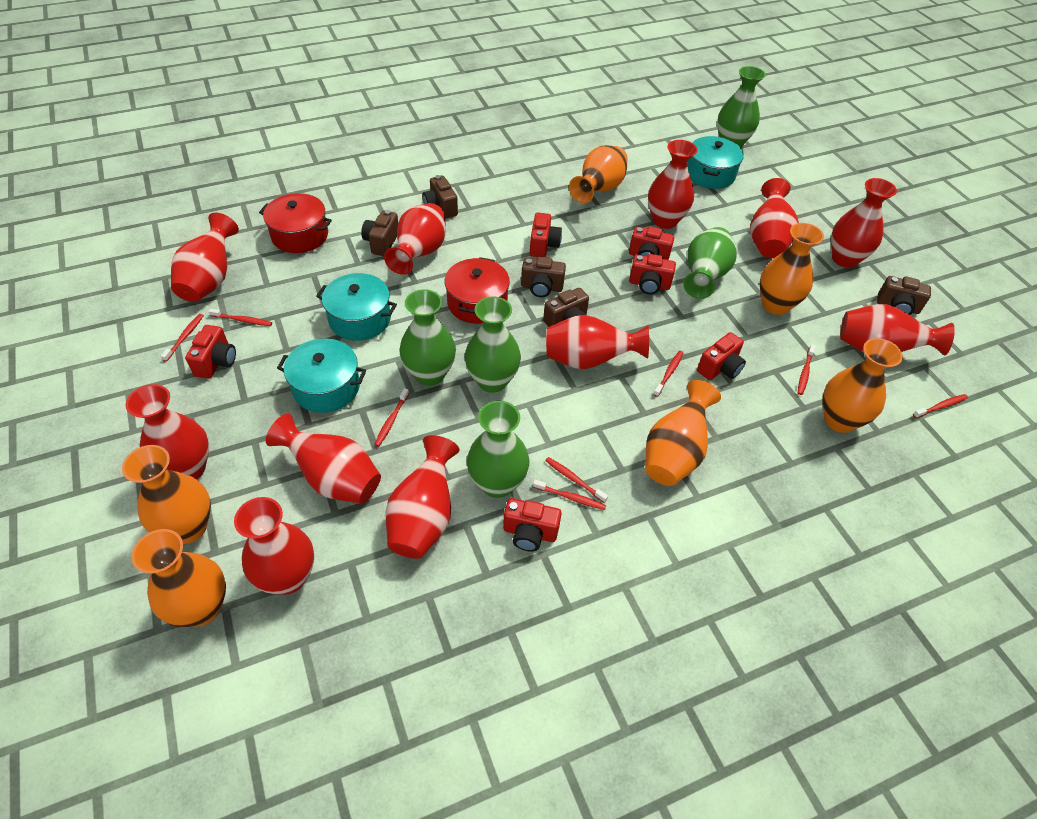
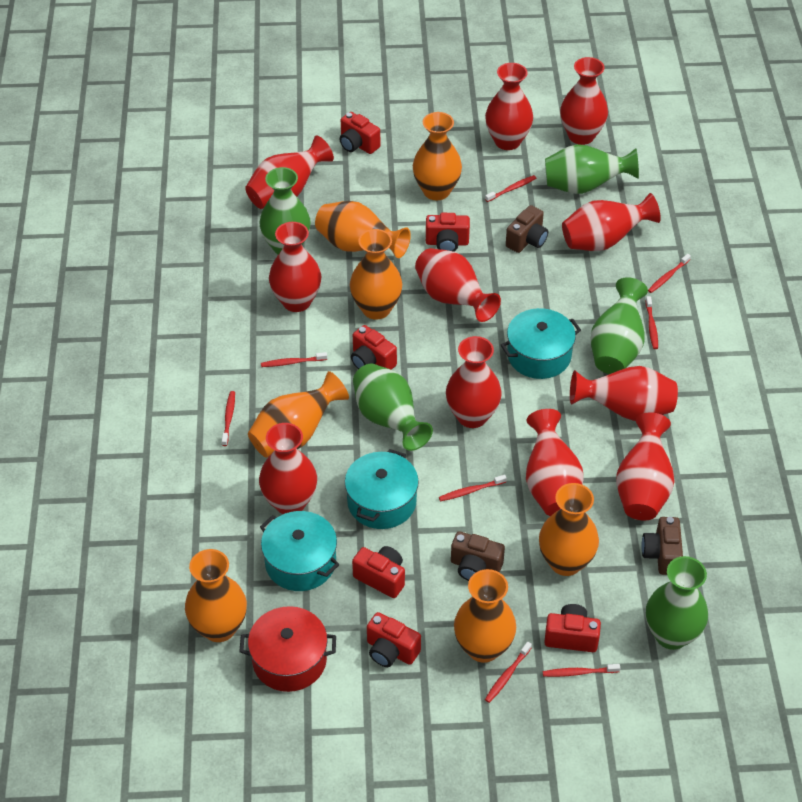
brown camera: 5 -> 3
orange vase: 6 -> 7
red pot: 2 -> 1

